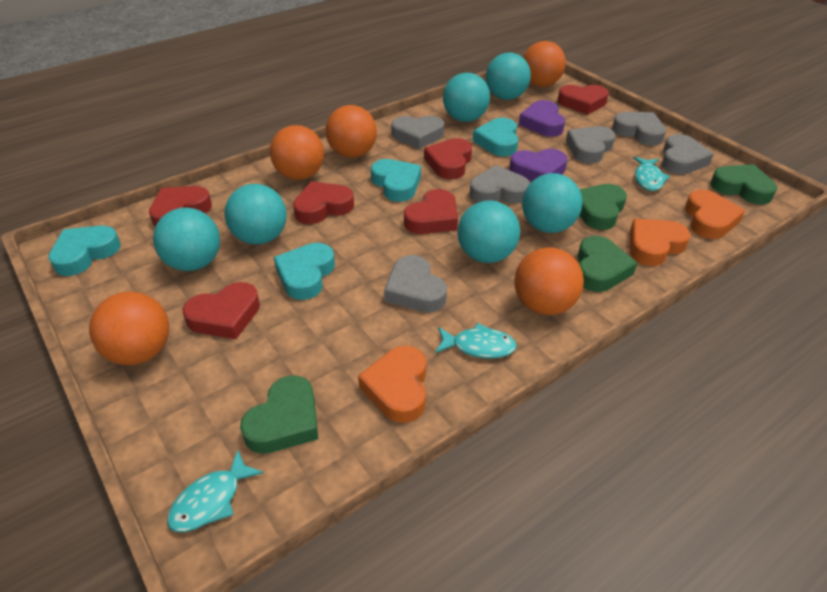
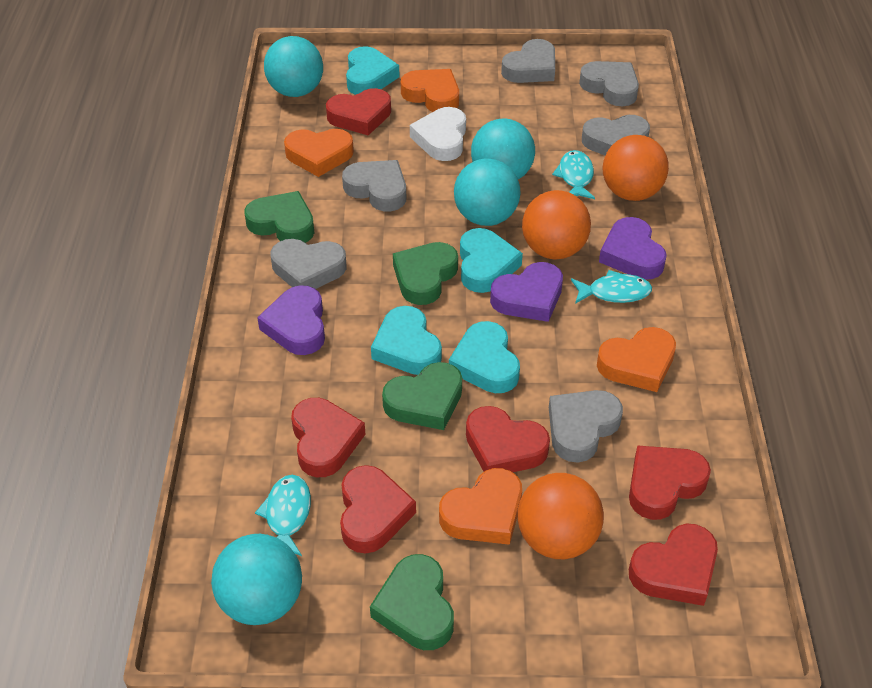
orange ball: 5 -> 3
orange heart: 3 -> 4
purple heart: 2 -> 3
turquoise ball: 6 -> 4
white heart: 0 -> 1

